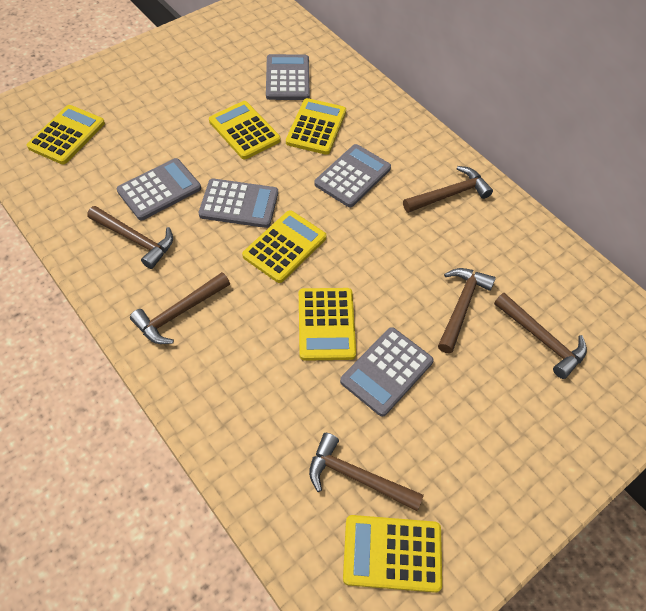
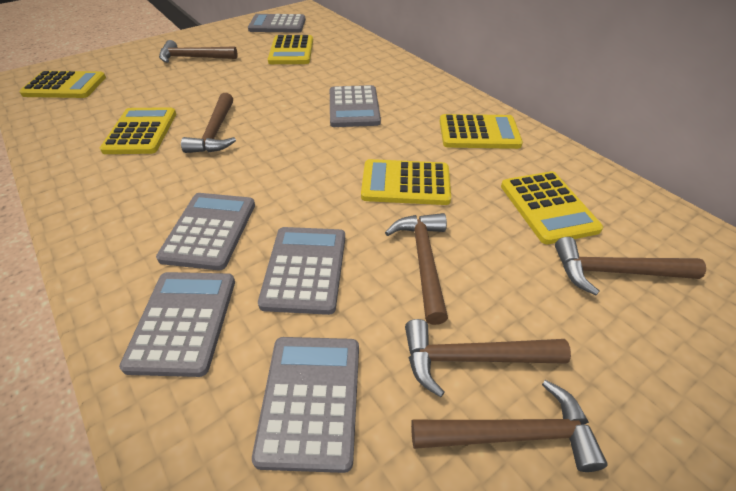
grey calculator: 5 -> 6

